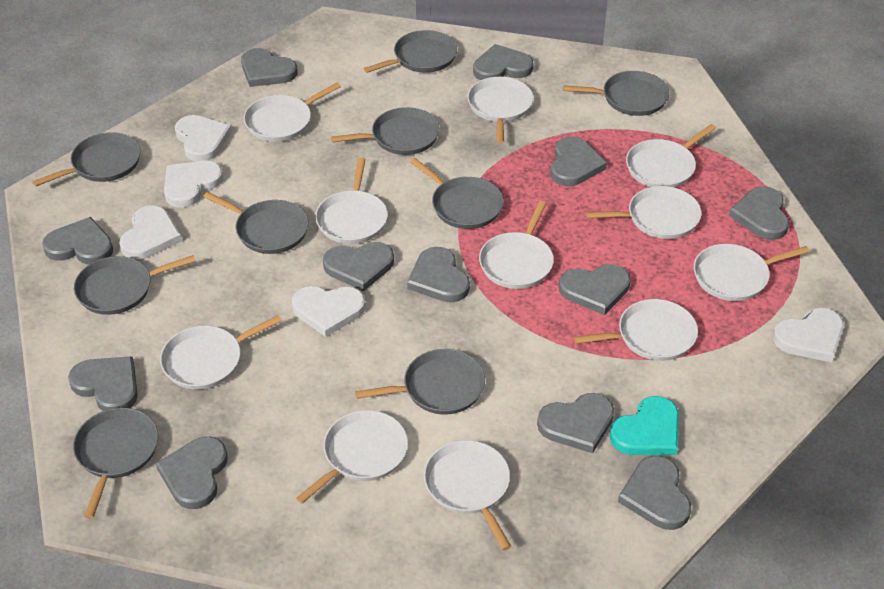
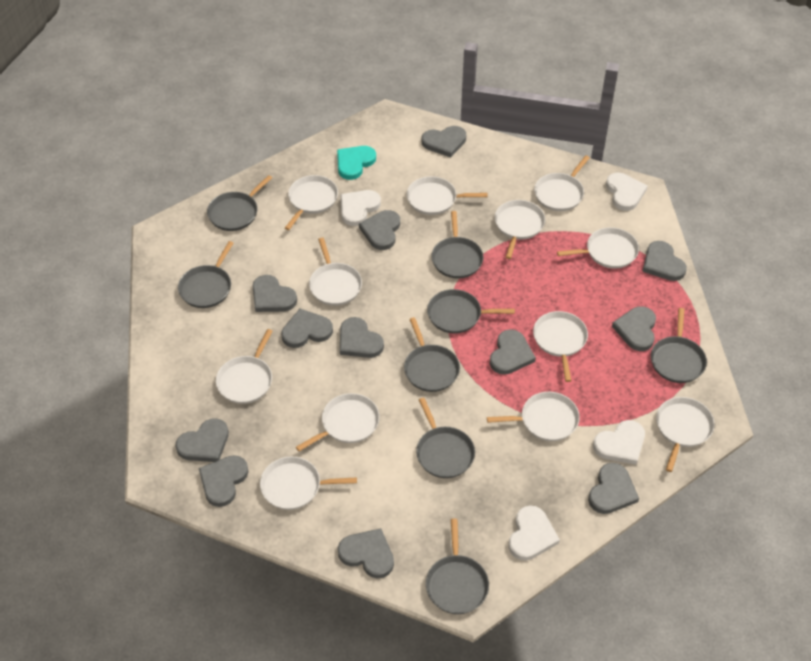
grey pan: 9 -> 8
white heart: 5 -> 4
white pan: 11 -> 12

